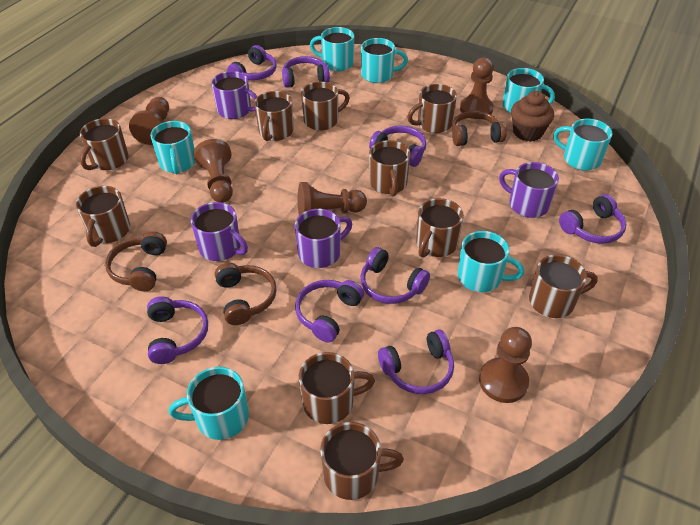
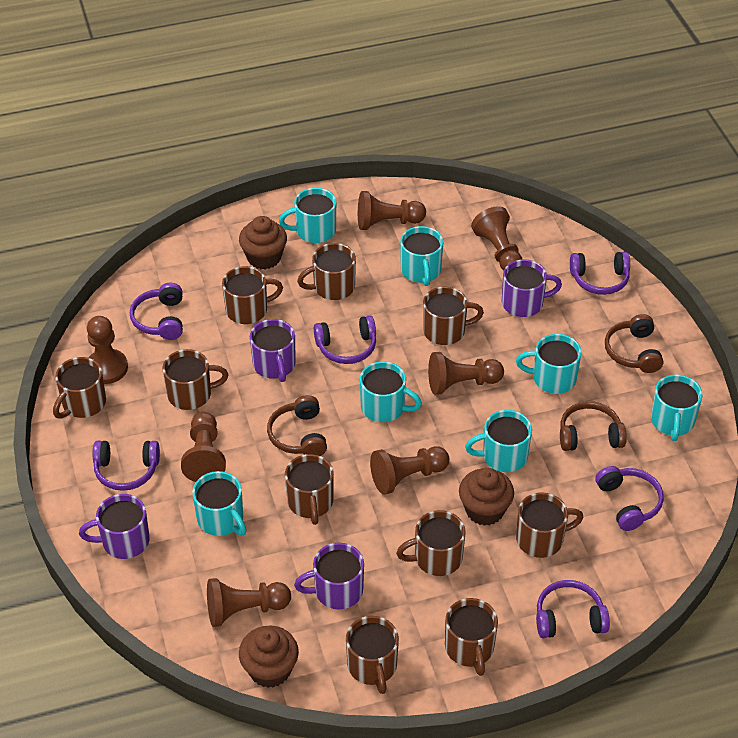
brown cupcake: 1 -> 3
brown pawn: 5 -> 7
purple headphones: 8 -> 6

